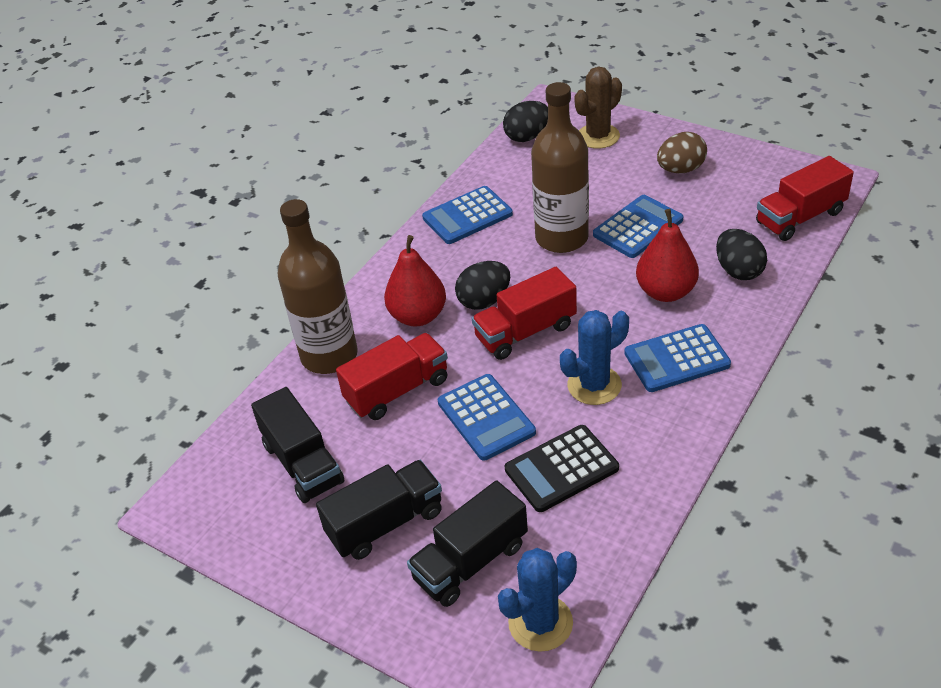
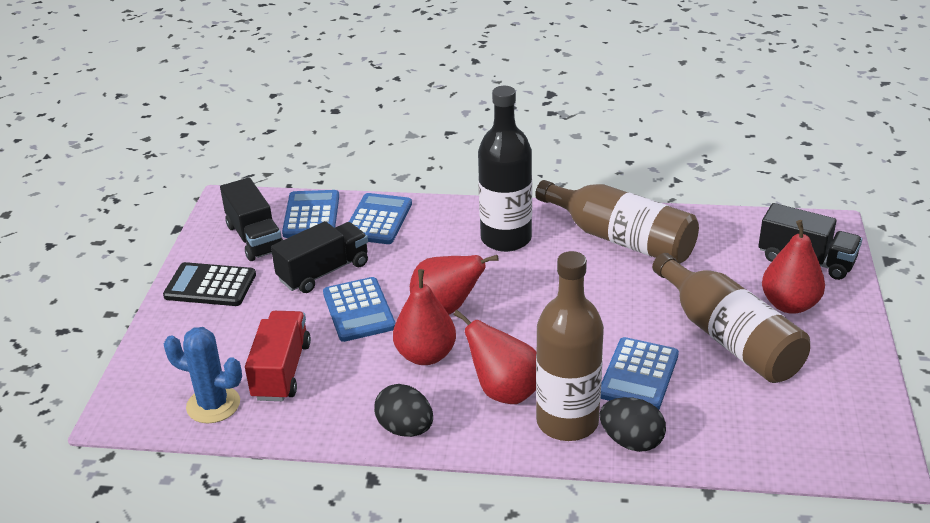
black bottle: 0 -> 1
black egg: 3 -> 2
blue cactus: 2 -> 1
brown bottle: 2 -> 3
brown cactus: 1 -> 0
brown egg: 1 -> 0
red pear: 2 -> 4
red truck: 3 -> 1

